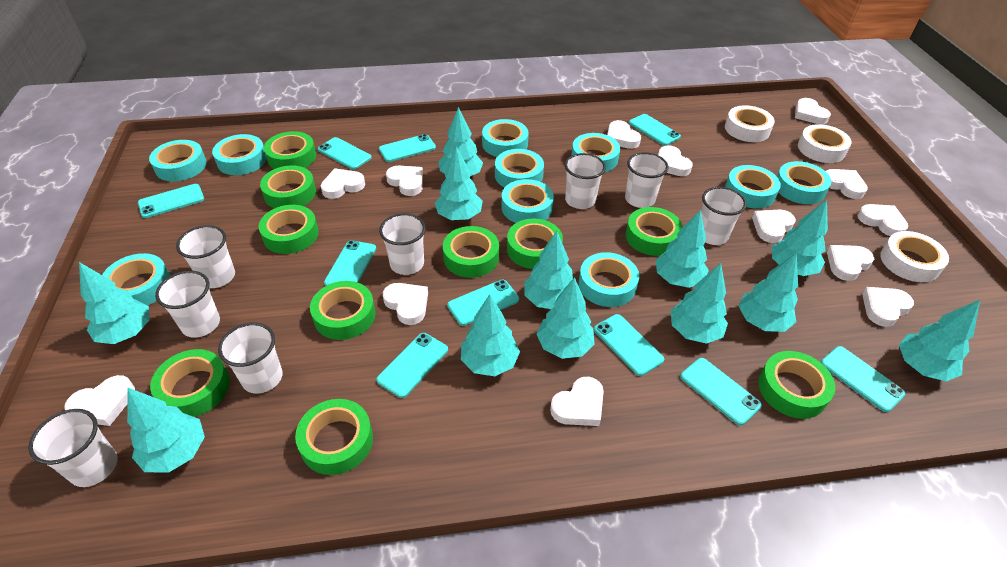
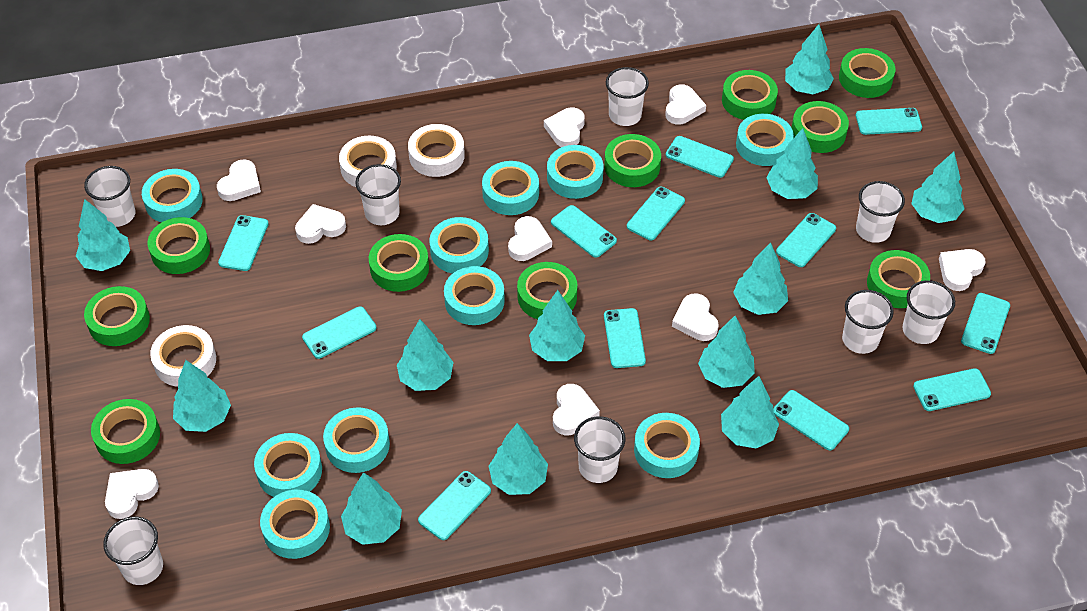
turquoise phone: 10 -> 12
white heart: 13 -> 9

